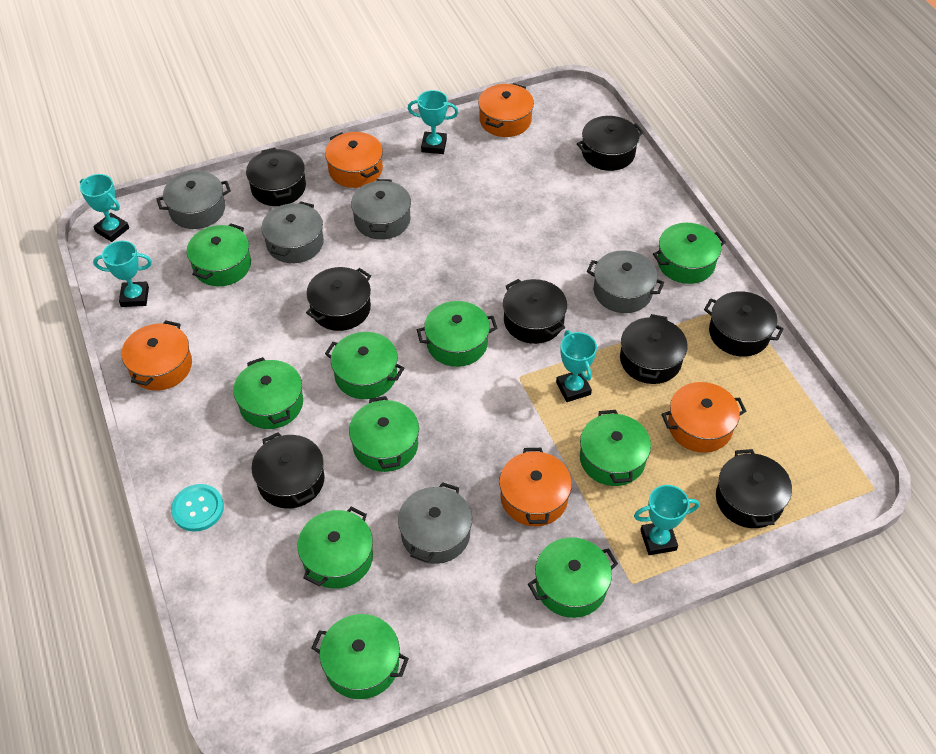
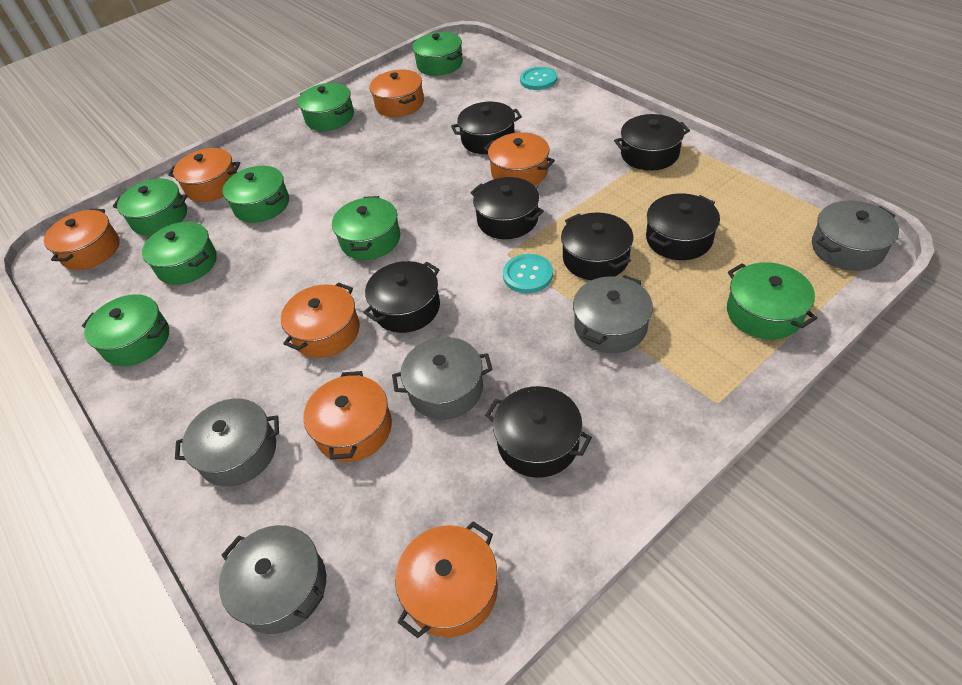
black pot: 8 -> 7
green pot: 10 -> 8
orange pot: 5 -> 7
turquoise button: 1 -> 2
turquoise trophy: 5 -> 0

